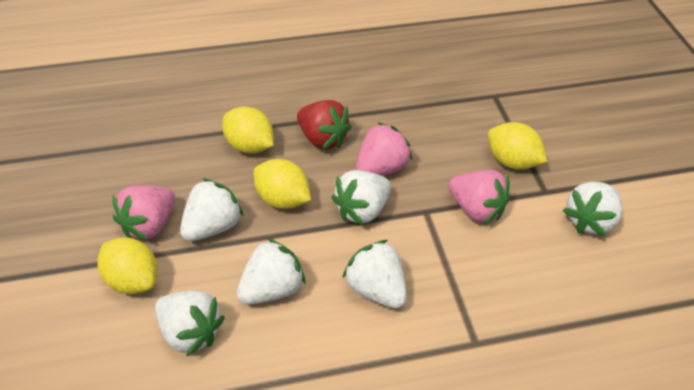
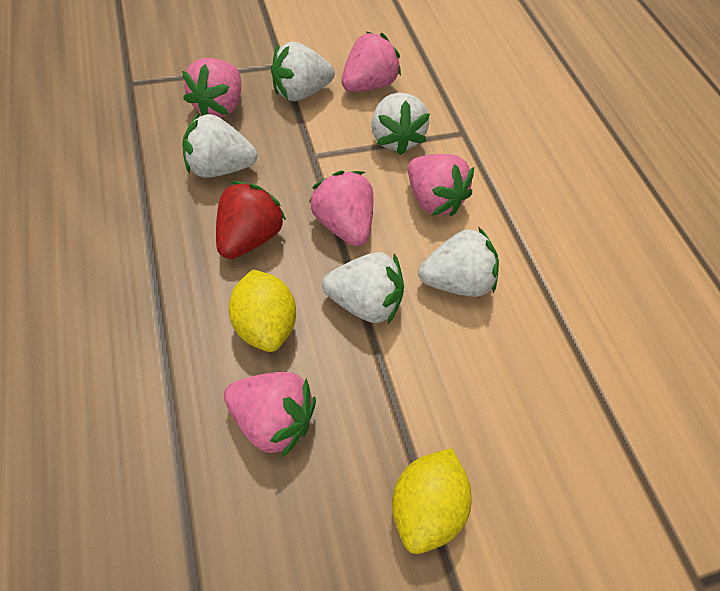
pink strawberry: 3 -> 5
white strawberry: 6 -> 5
yellow lemon: 4 -> 2

